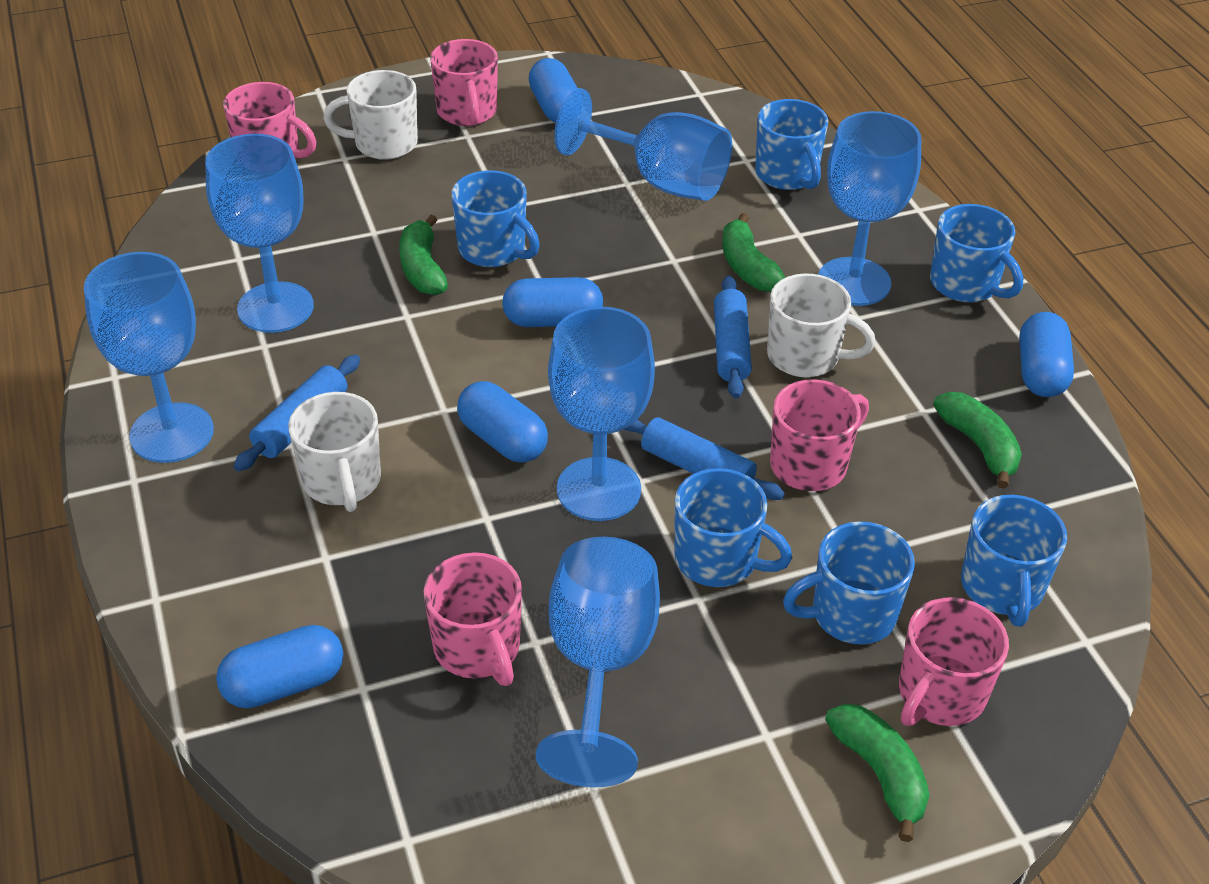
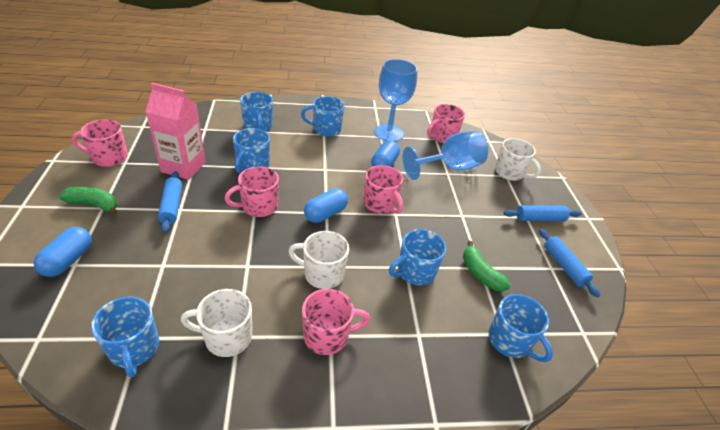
blue capsule: 5 -> 3
blue goblet: 6 -> 2
green banana: 4 -> 2
pink carton: 0 -> 1

